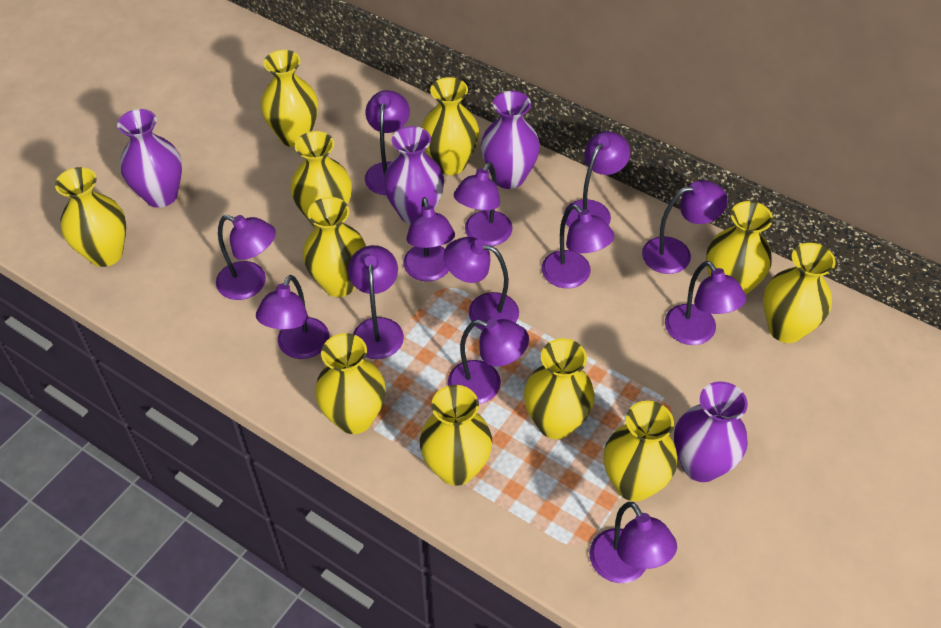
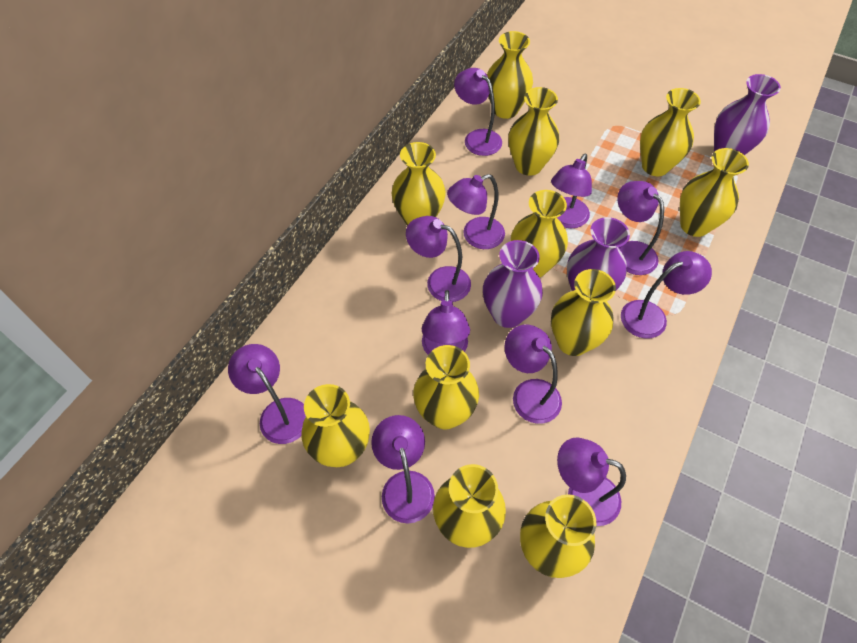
purple lamp: 13 -> 11
purple vase: 4 -> 3

